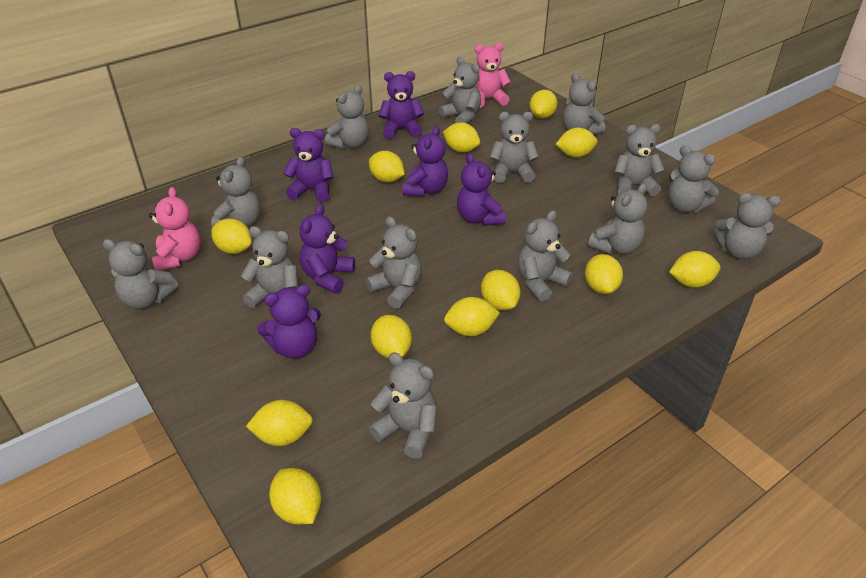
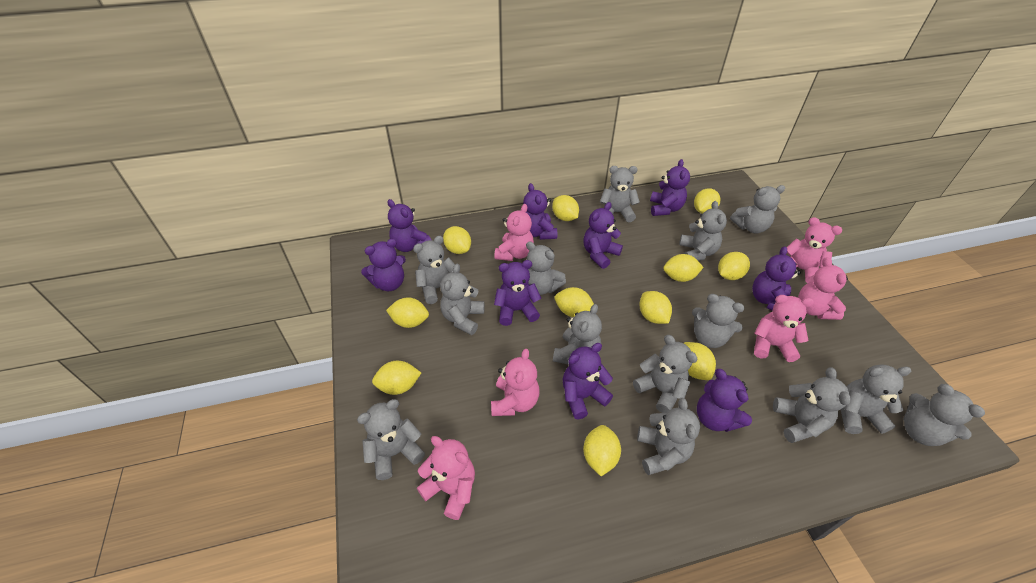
pink teddy bear: 2 -> 6
purple teddy bear: 6 -> 9
yellow lemon: 12 -> 11

